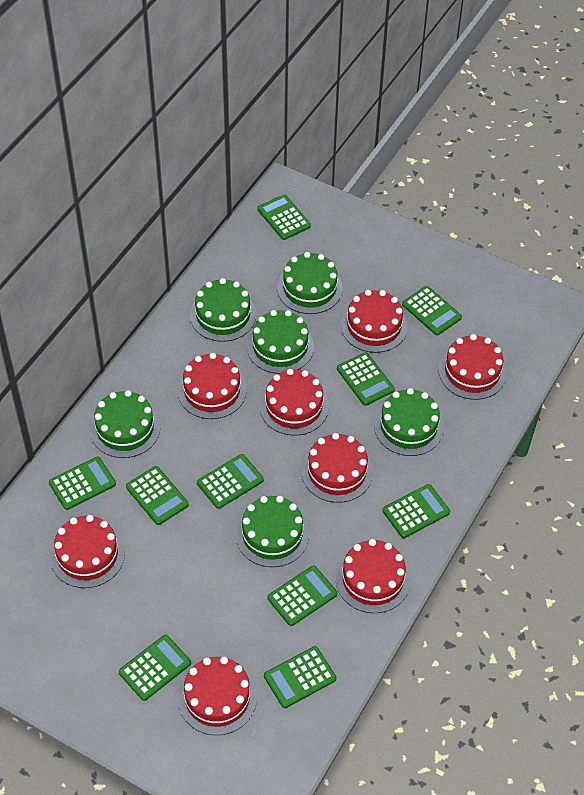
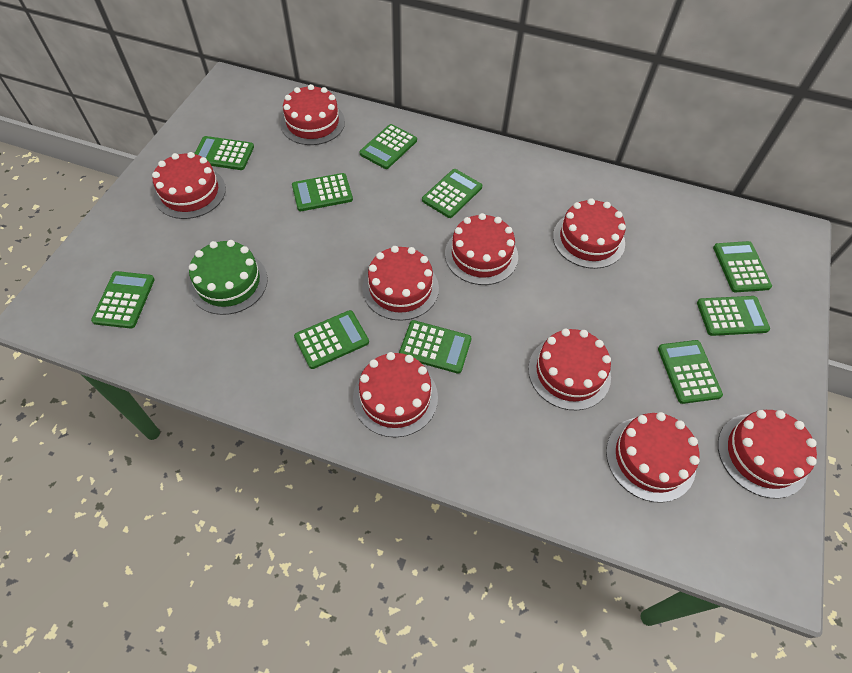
green cake: 6 -> 1
red cake: 8 -> 9

